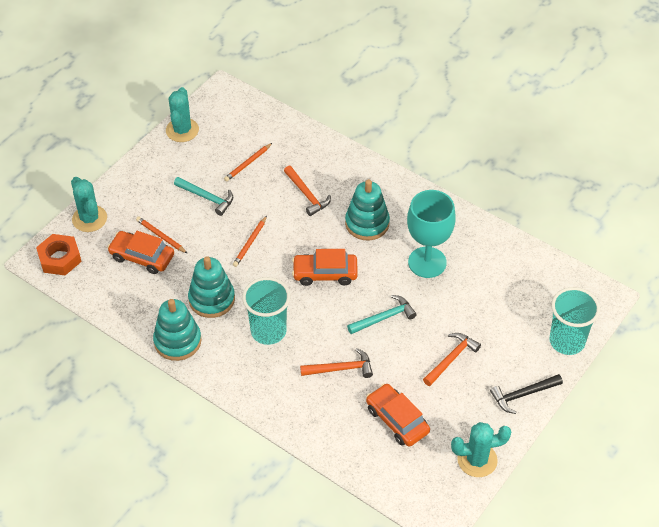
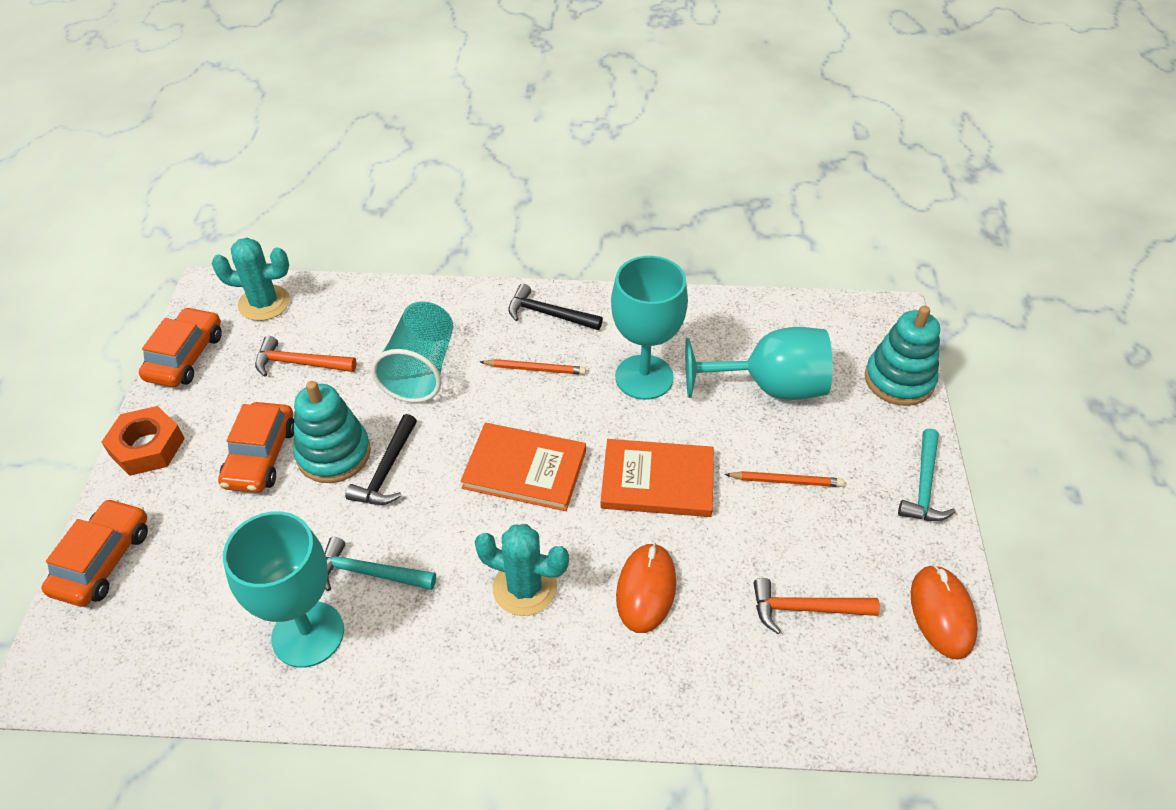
black hammer: 1 -> 2
orange book: 0 -> 2
orange hammer: 3 -> 2
orange mouse: 0 -> 2
orange pencil: 3 -> 2
turquoise cactus: 3 -> 2
turquoise cup: 2 -> 1
turquoise goblet: 1 -> 3
turquoise stacking toy: 3 -> 2

